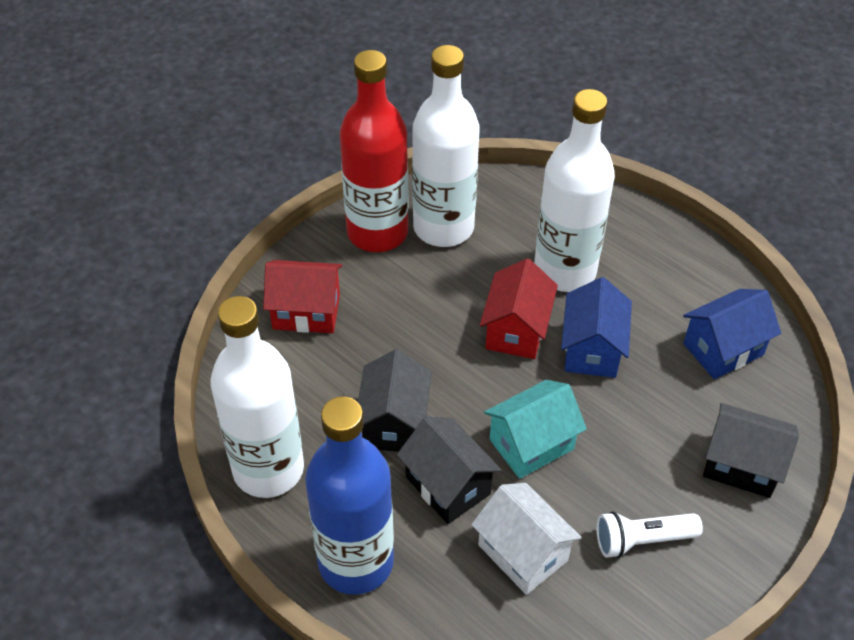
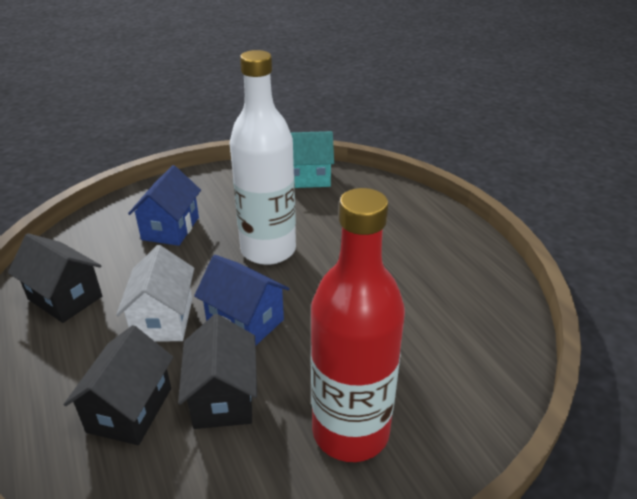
blue bottle: 1 -> 0
red house: 2 -> 0
white bottle: 3 -> 1
white flashlight: 1 -> 0

